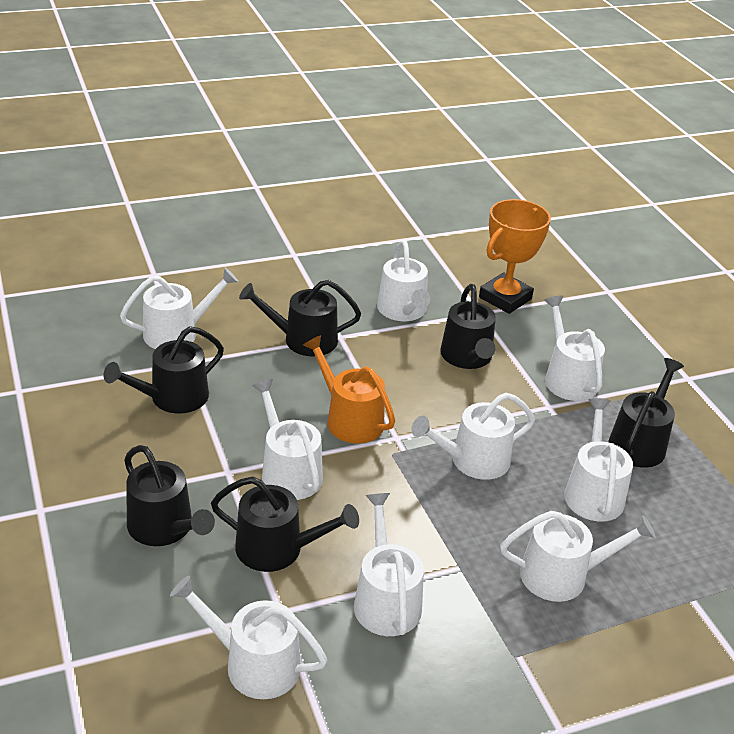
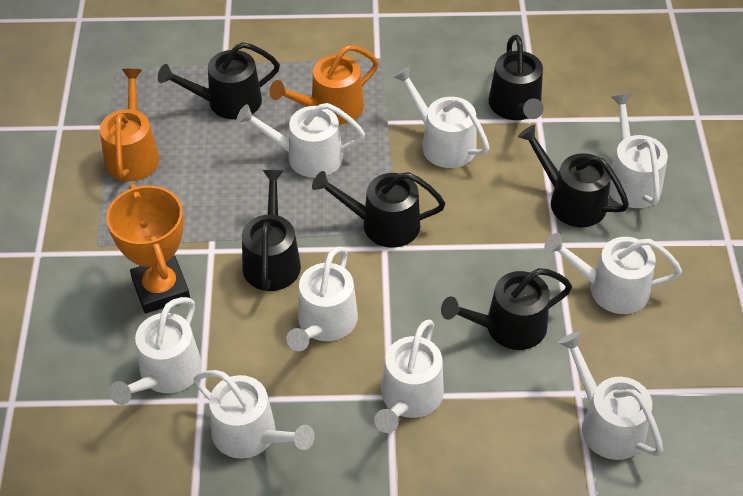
orange watering can: 1 -> 2

